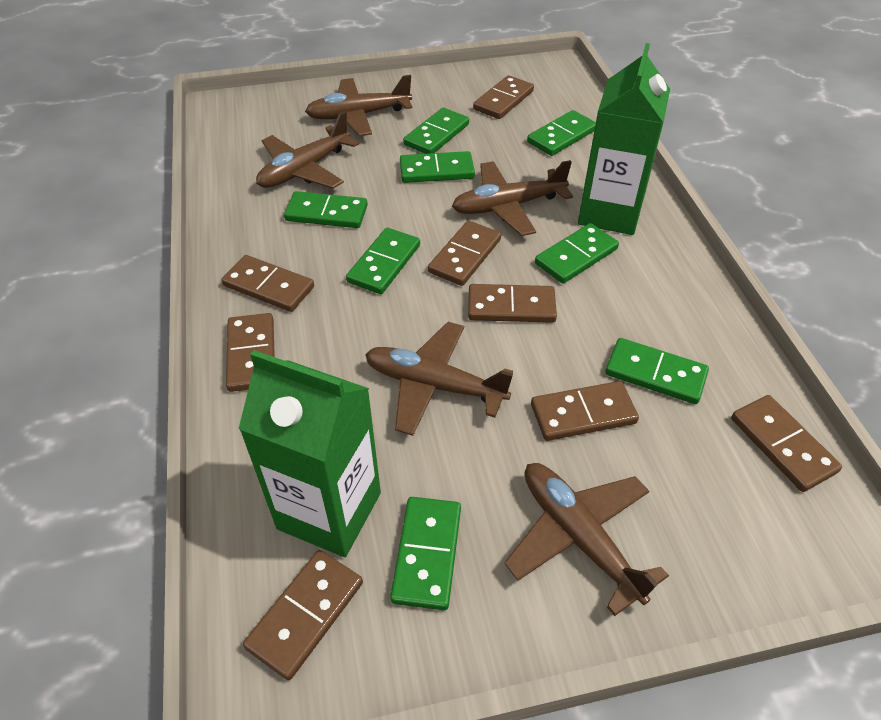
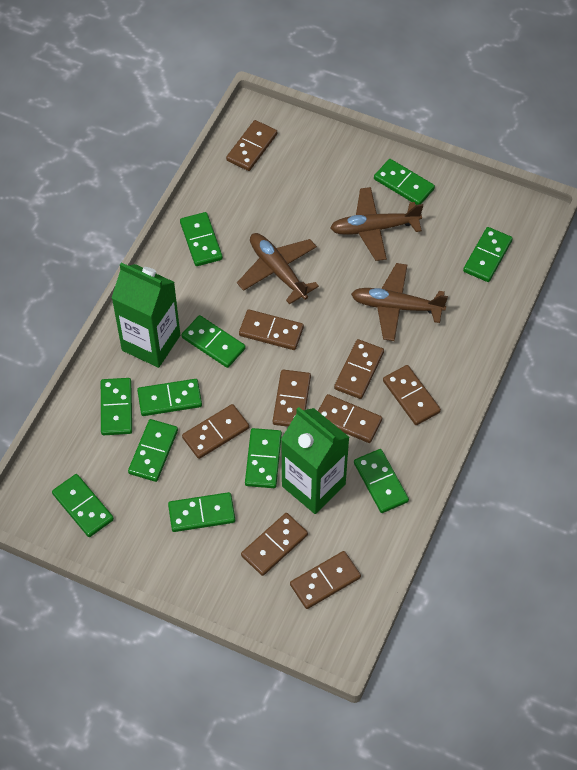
brown domino: 8 -> 9
brown plane: 5 -> 3
green domino: 8 -> 11

